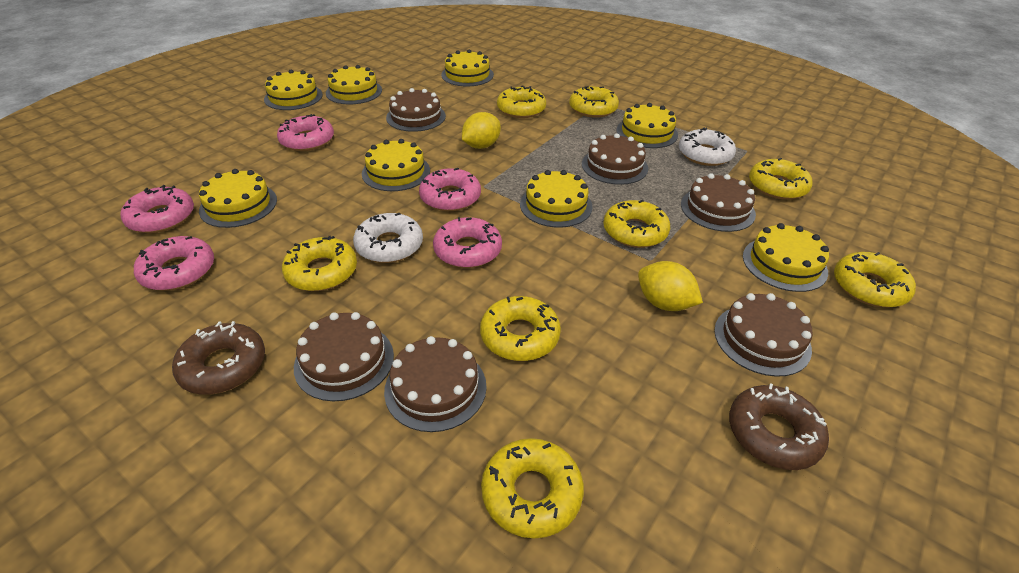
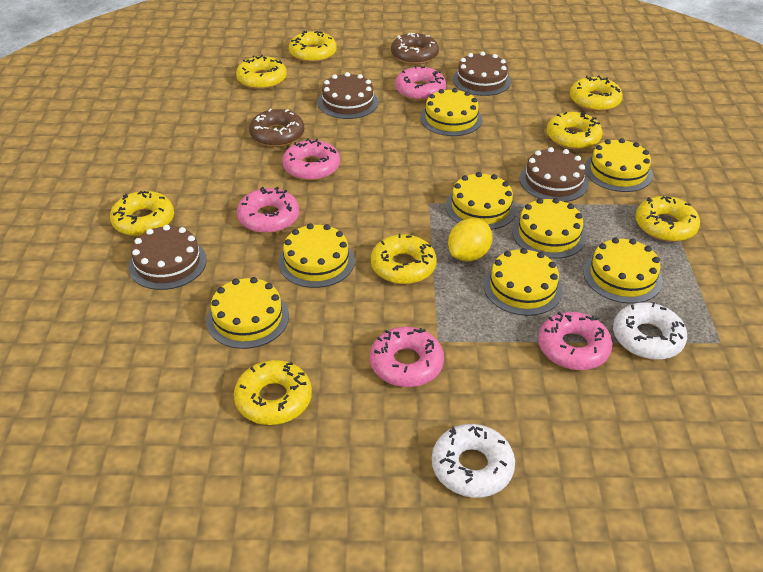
brown cake: 6 -> 4
yellow lemon: 2 -> 1

